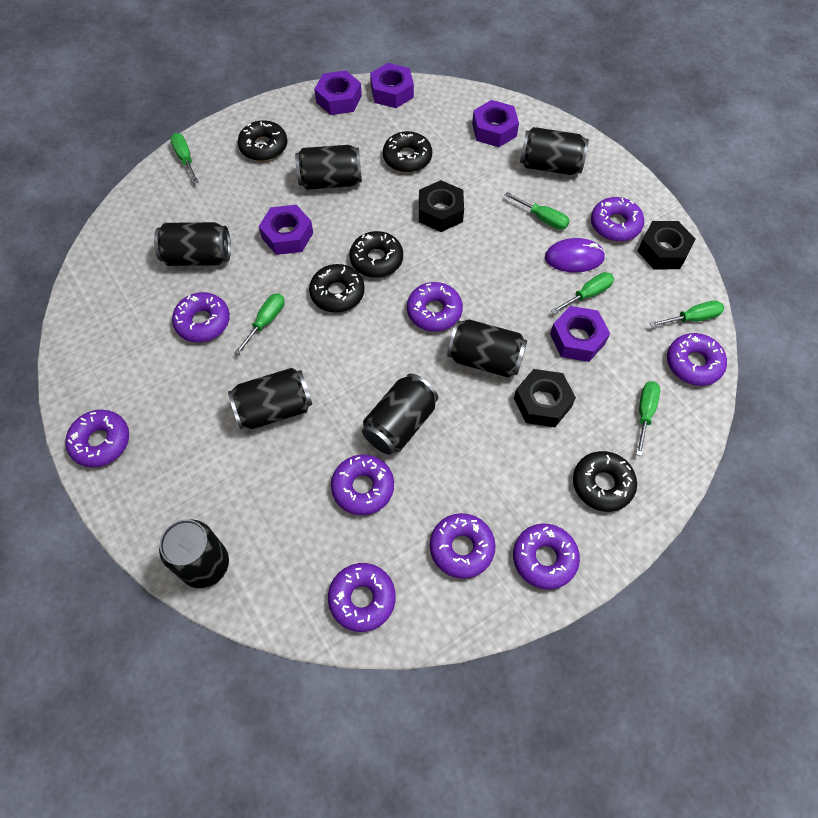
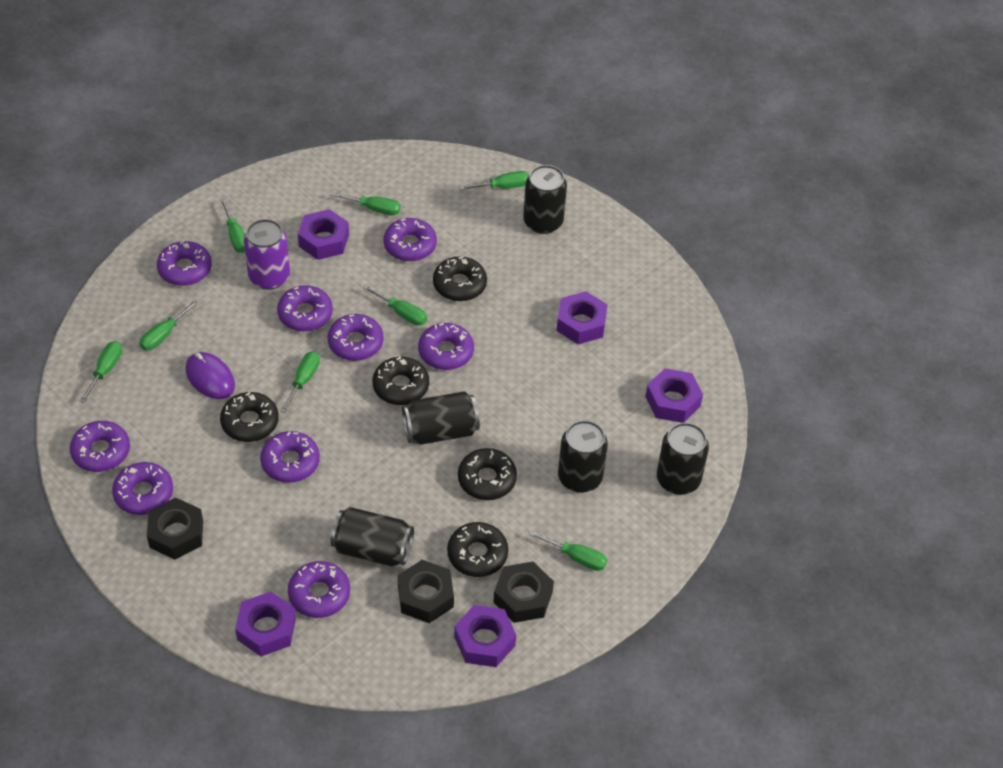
black can: 7 -> 5
green screwdriver: 6 -> 8
purple can: 0 -> 1

